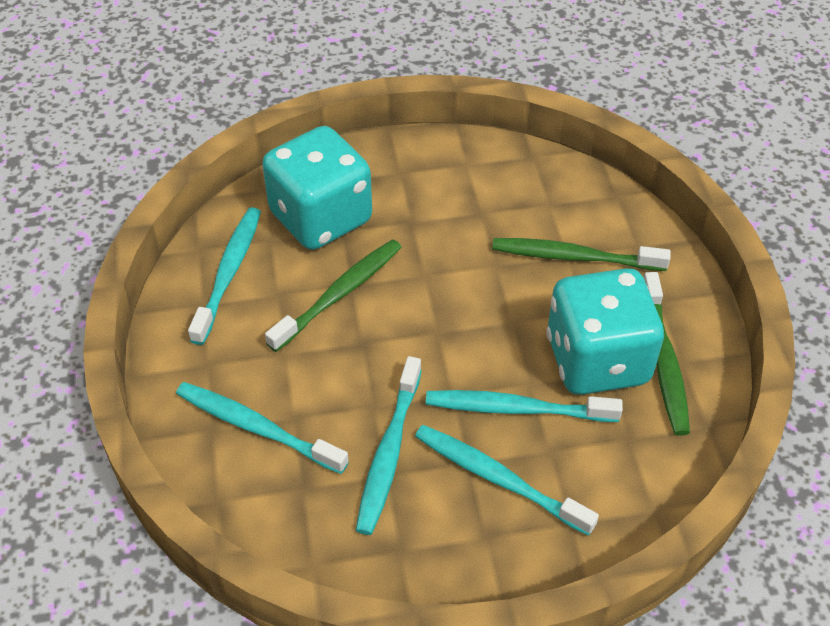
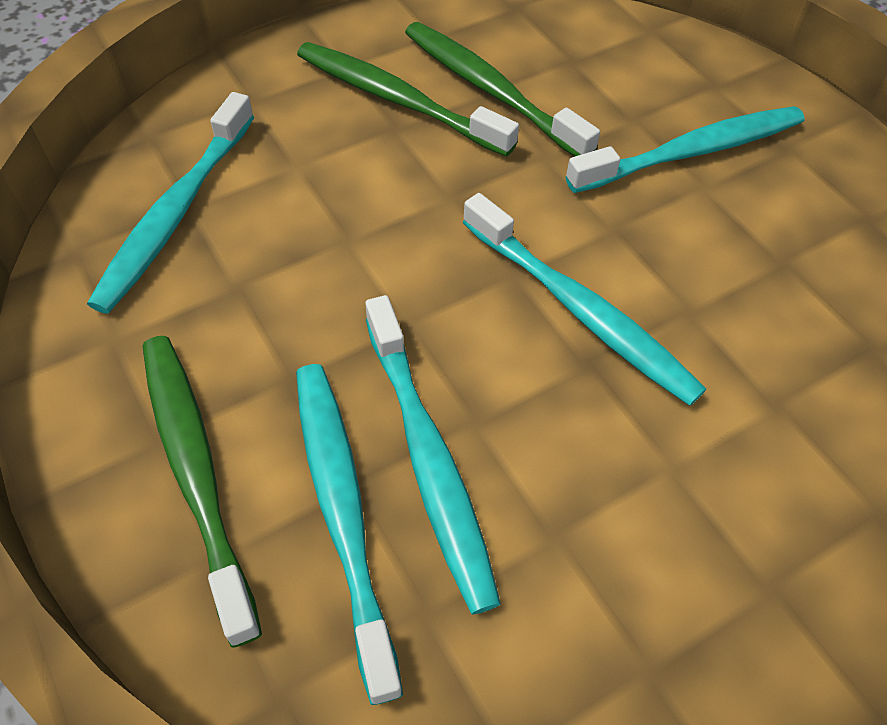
turquoise dice: 2 -> 0

